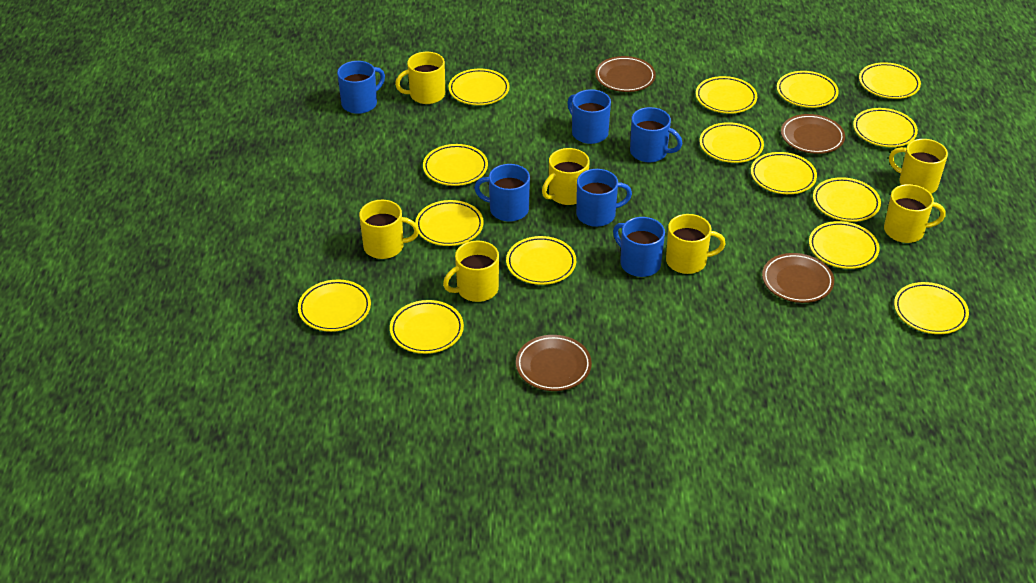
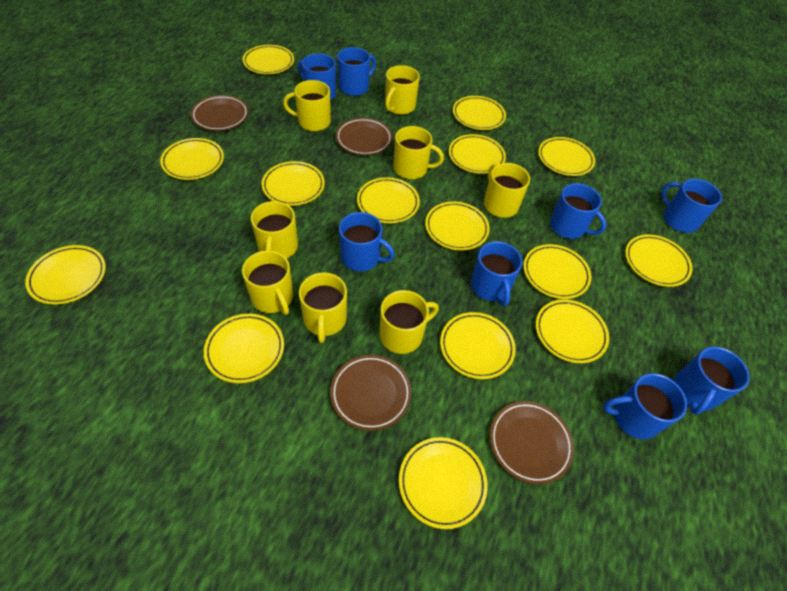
blue mug: 6 -> 8
yellow mug: 7 -> 8

